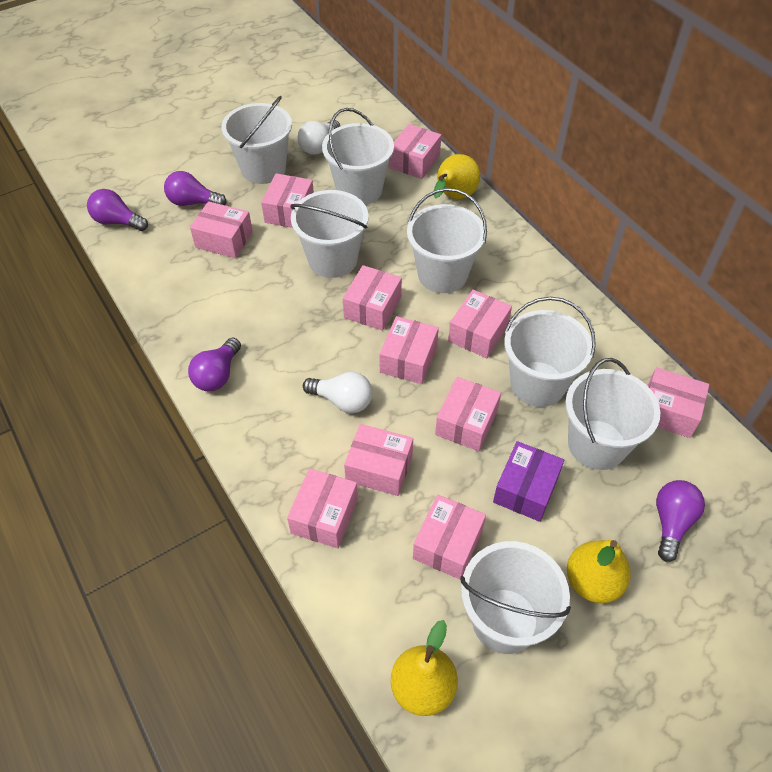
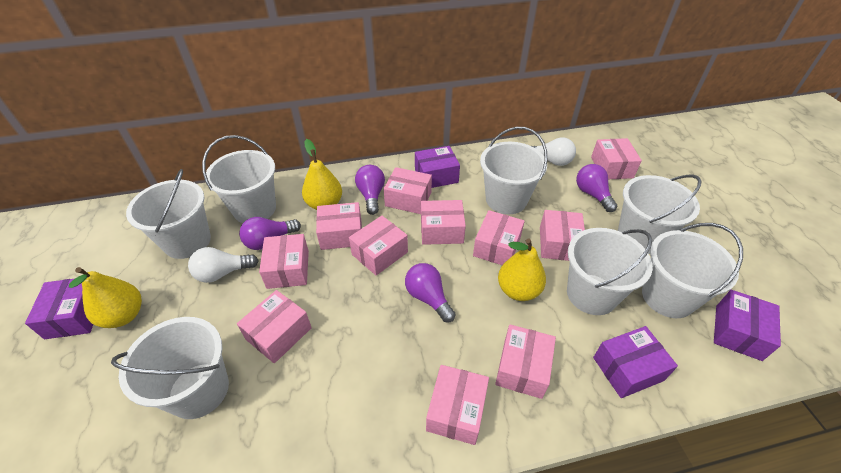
purple box: 1 -> 4

